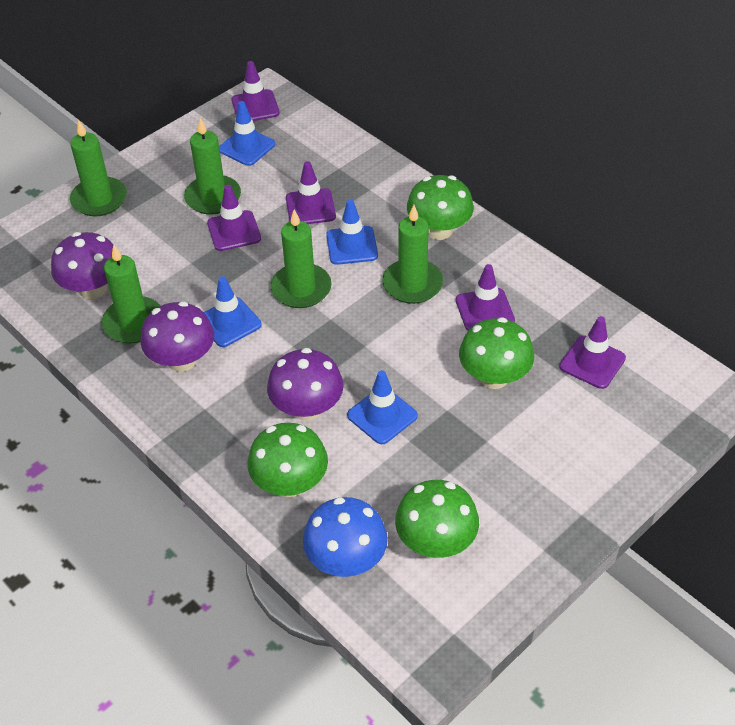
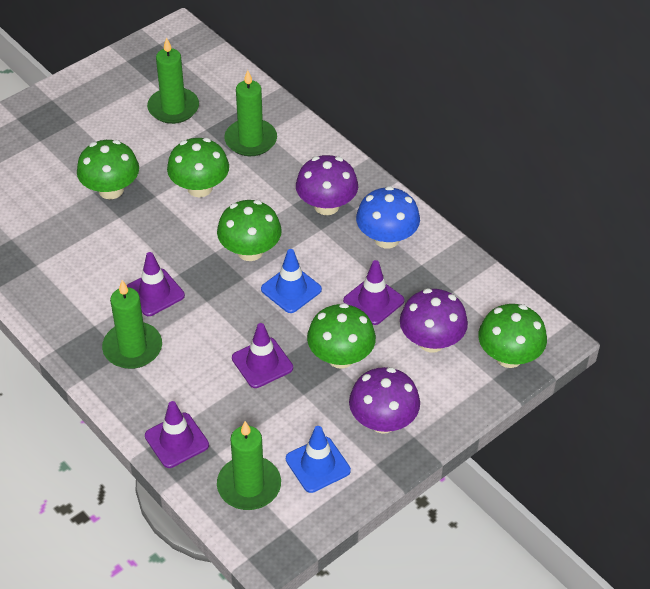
blue traffic cone: 4 -> 2
green candle: 5 -> 4
green mushroom: 4 -> 5
purple traffic cone: 5 -> 4

